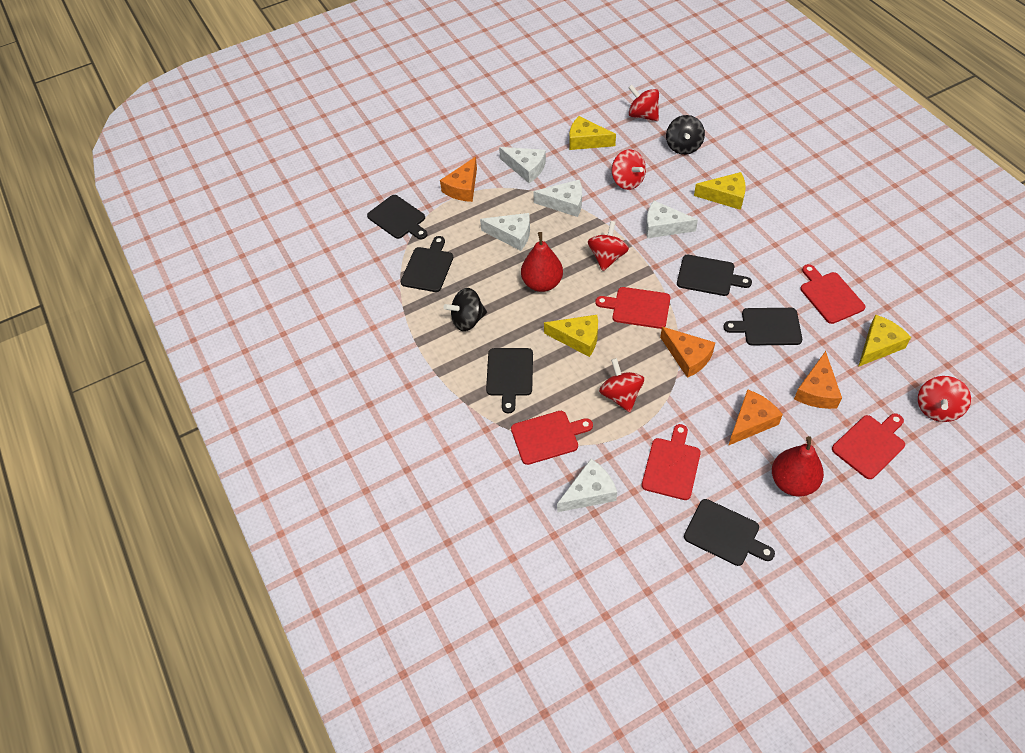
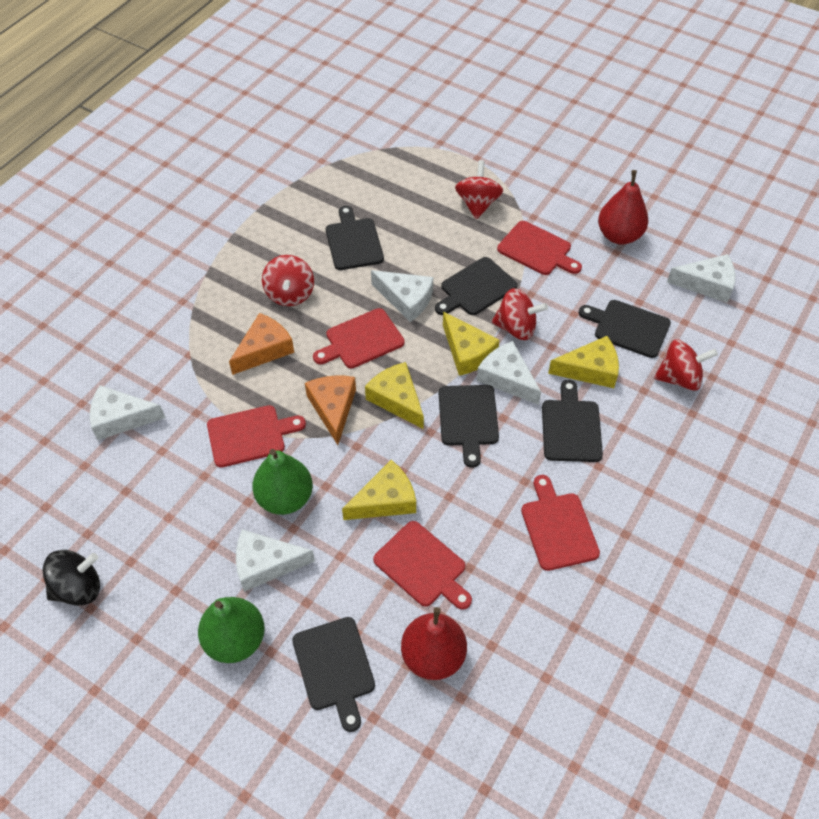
black spinning top: 2 -> 1
green pear: 0 -> 2
orange cheese: 4 -> 2
red spinning top: 5 -> 4

